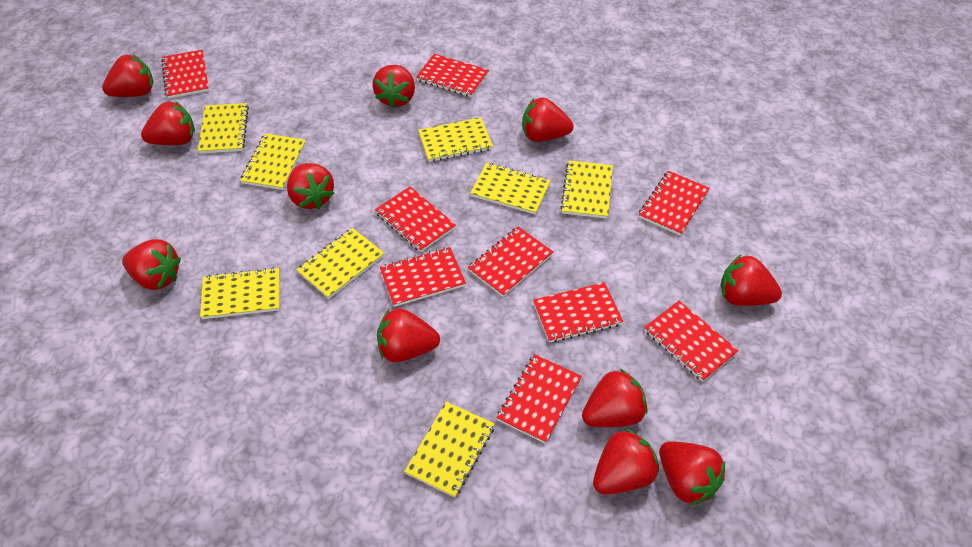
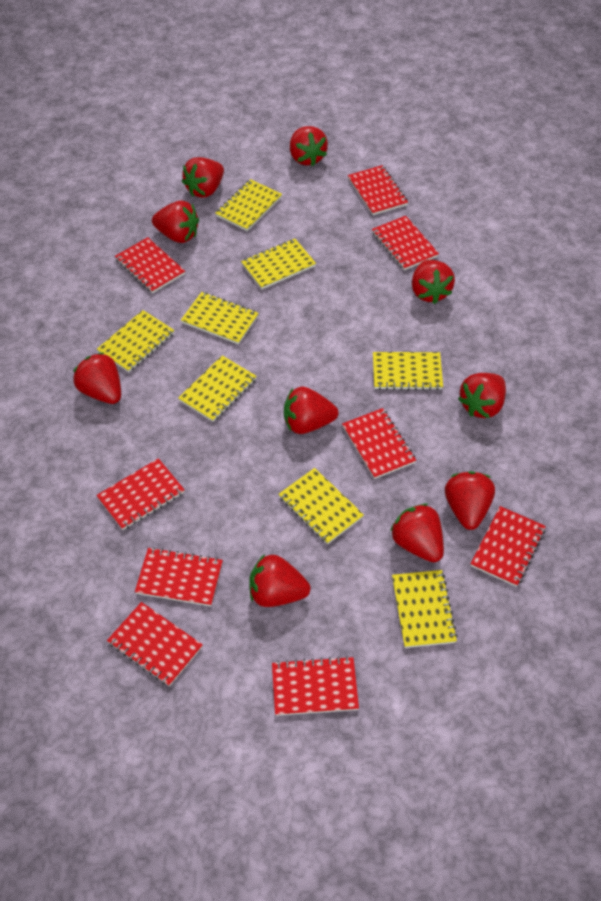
red strawberry: 11 -> 10

